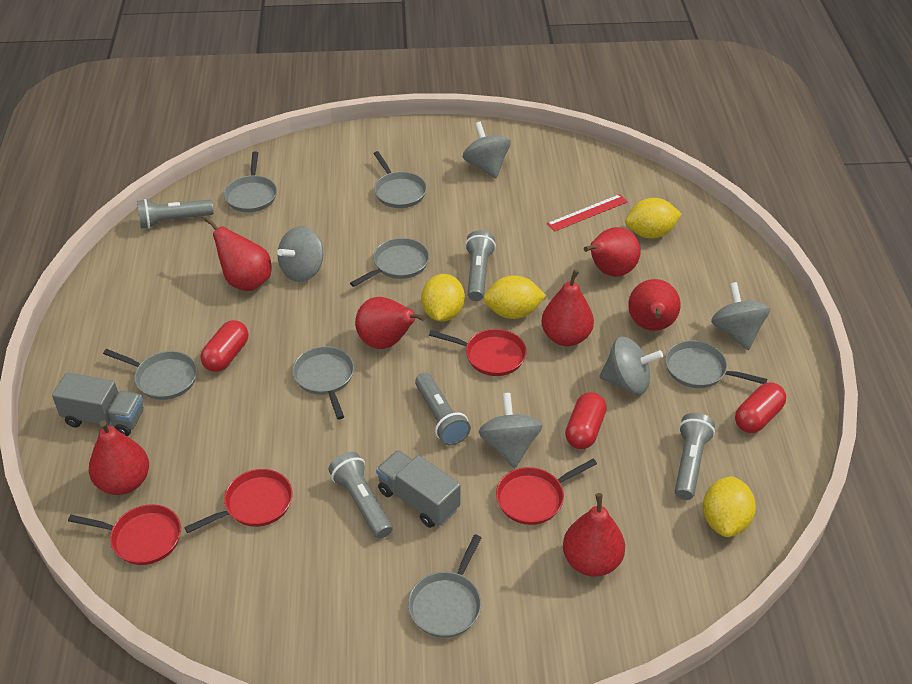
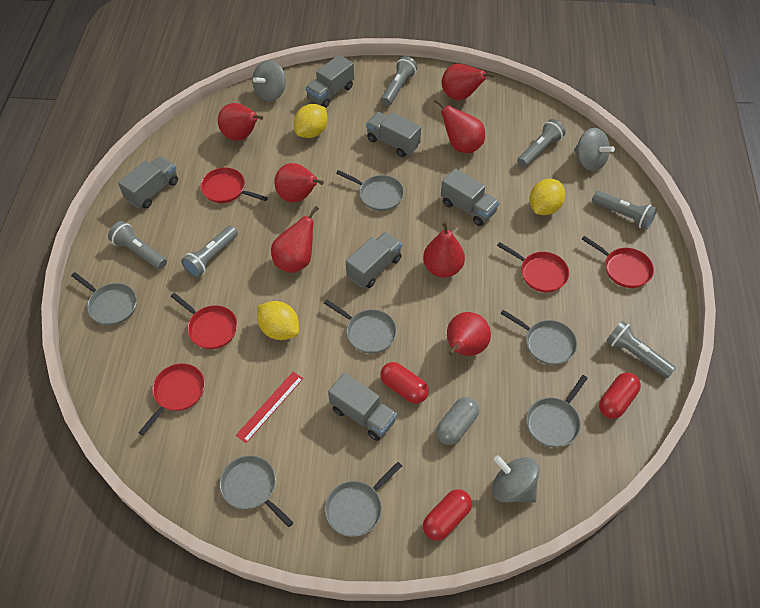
grey capsule: 0 -> 1
grey flashlight: 5 -> 6
grey spinning top: 5 -> 3
grey truck: 2 -> 6
red pan: 4 -> 5
yellow lemon: 4 -> 3

